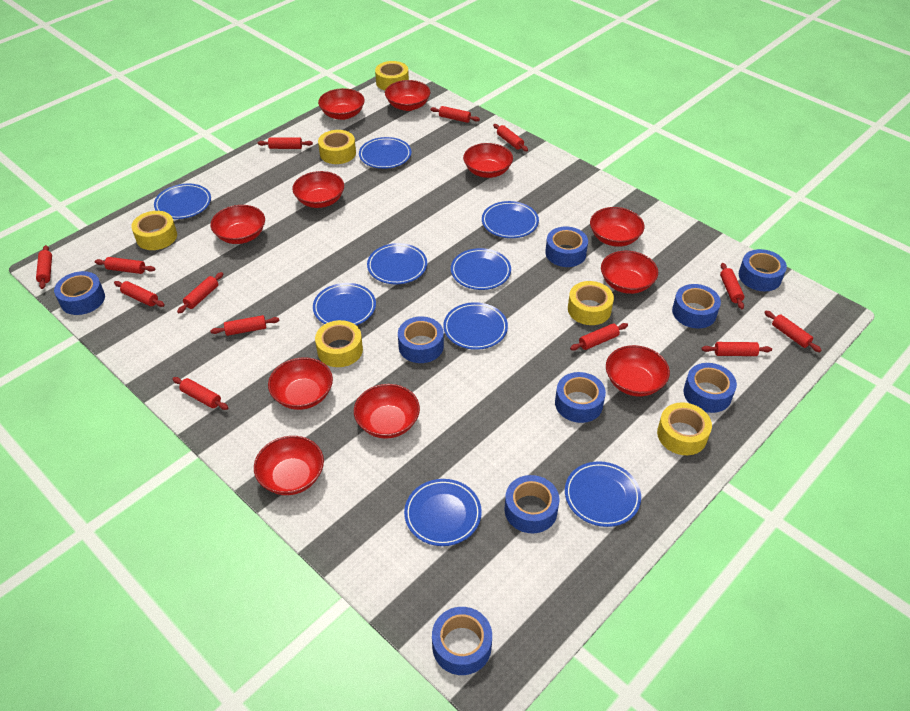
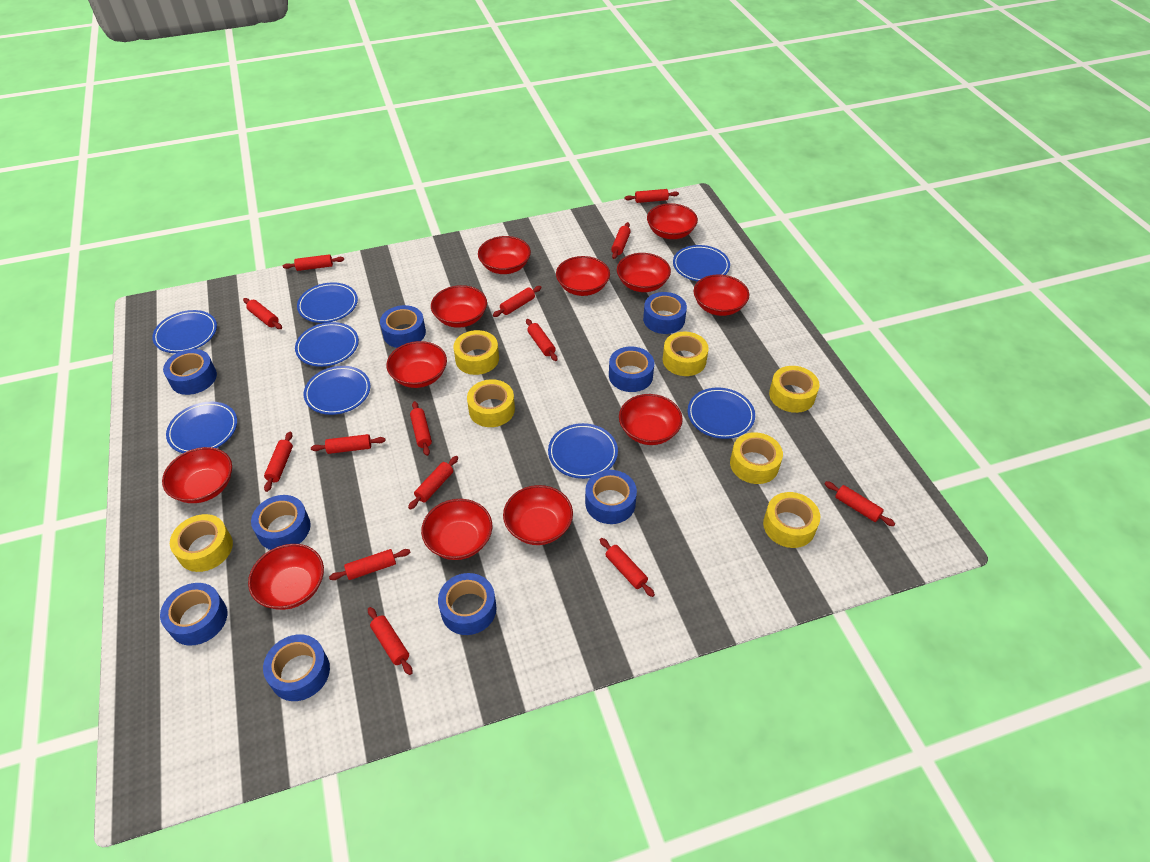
blue plate: 9 -> 8
red bowl: 11 -> 12
red rolling pin: 13 -> 14
yellow tape: 6 -> 7

